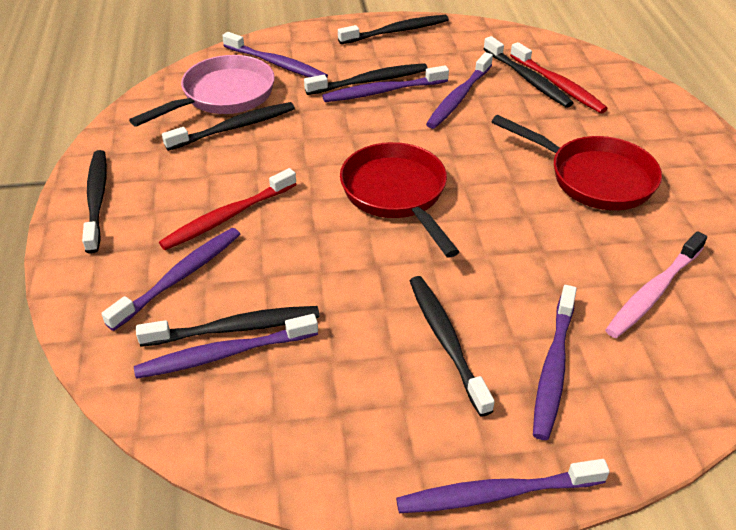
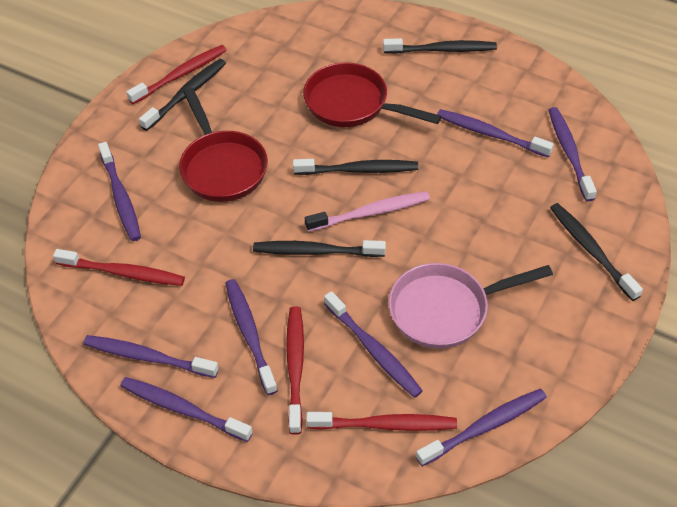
black toothbrush: 7 -> 5
purple toothbrush: 7 -> 8
red toothbrush: 2 -> 4

